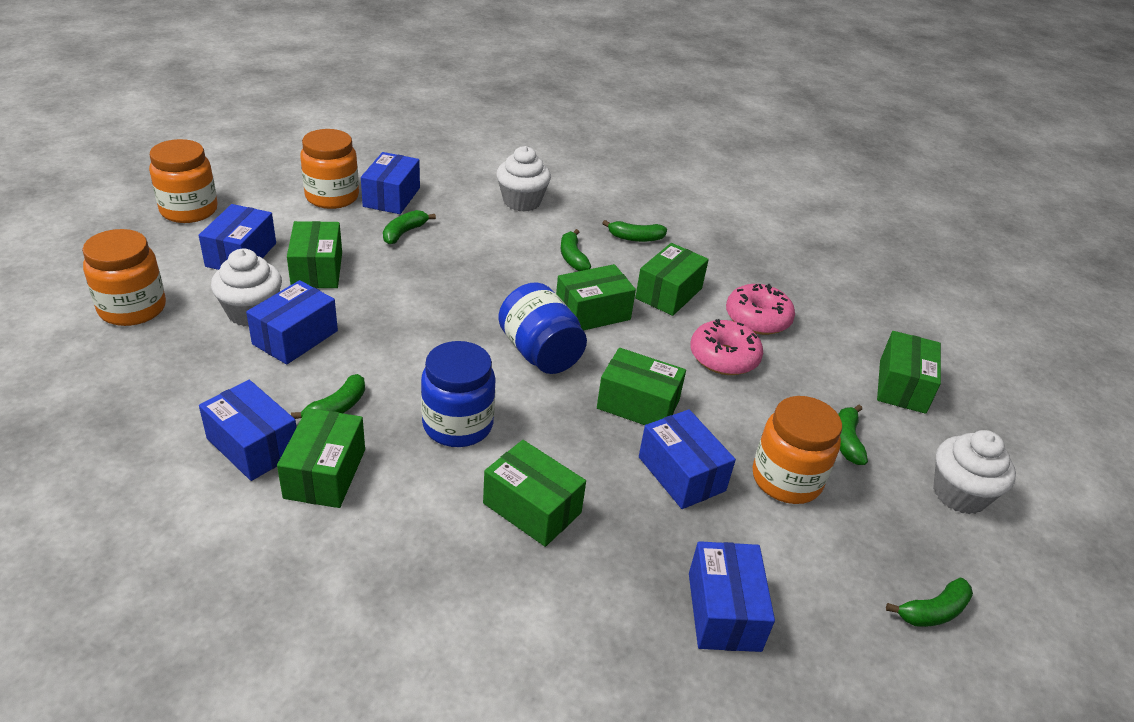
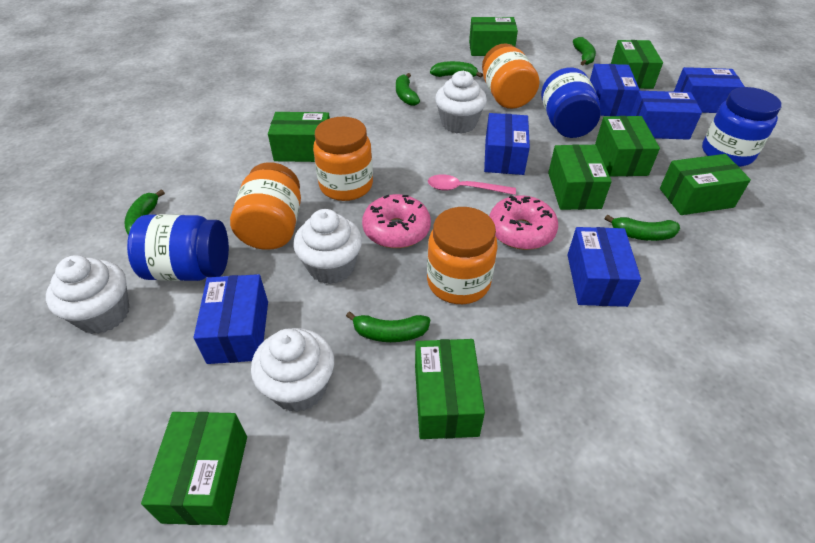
blue jar: 2 -> 3
green box: 7 -> 8
pink spoon: 0 -> 1
white cupcake: 3 -> 4

